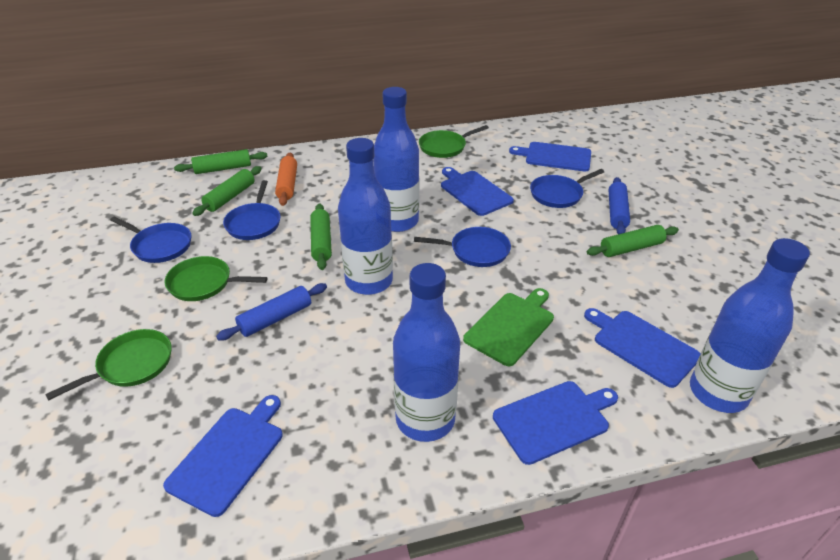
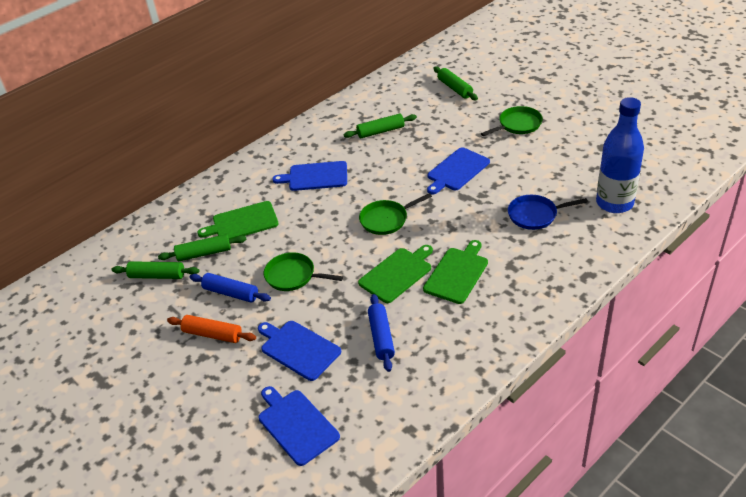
blue bottle: 4 -> 1
blue cutting board: 5 -> 4
blue pan: 4 -> 1
green cutting board: 1 -> 3

